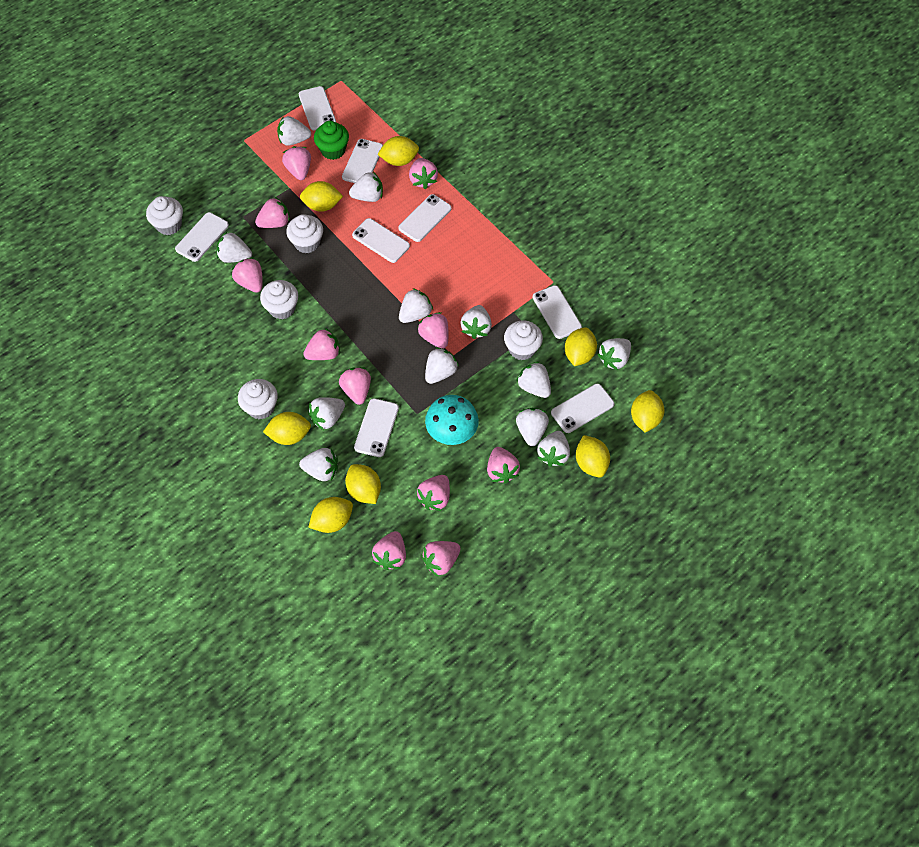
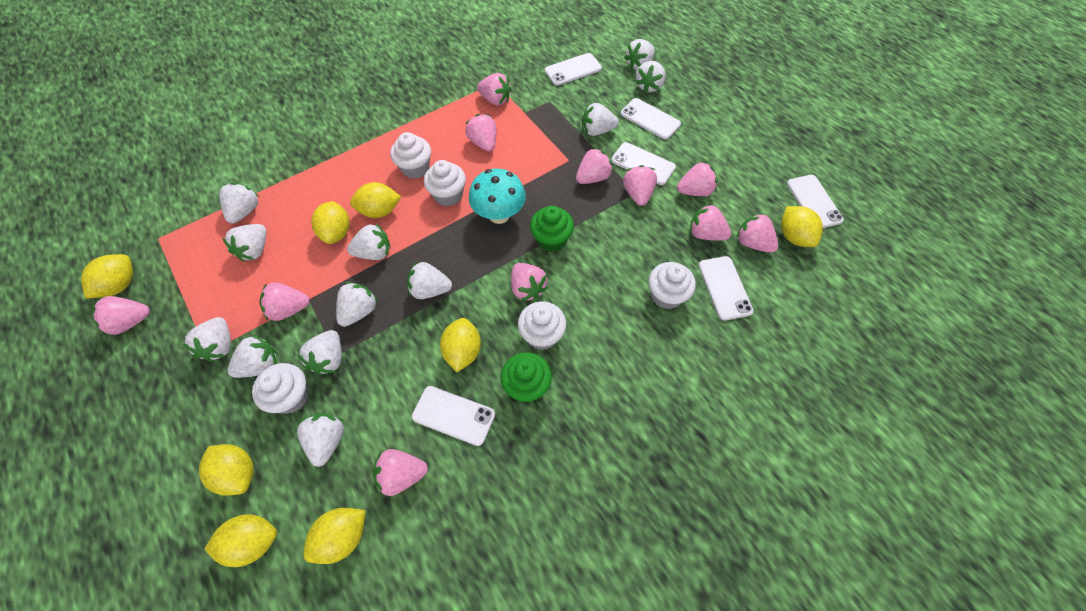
green cupcake: 1 -> 2
white phone: 8 -> 6

